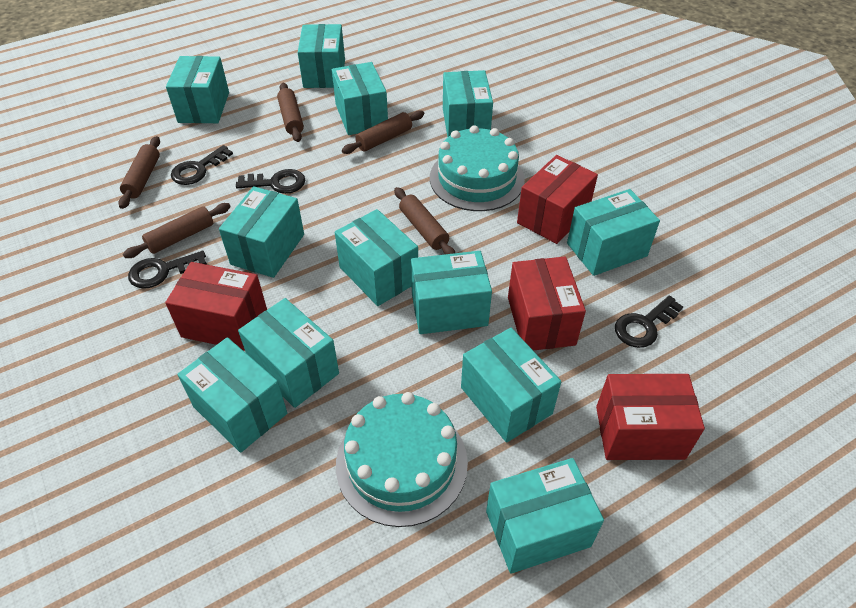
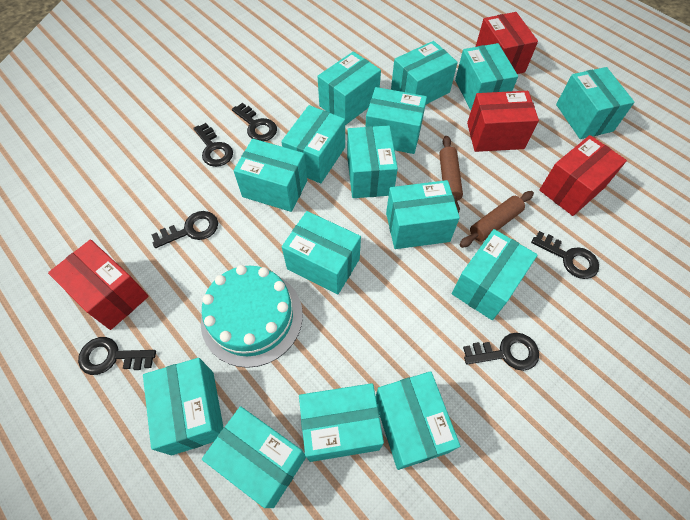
black key: 4 -> 6
brown rolling pin: 5 -> 2
turquoise box: 12 -> 15
turquoise cake: 2 -> 1

